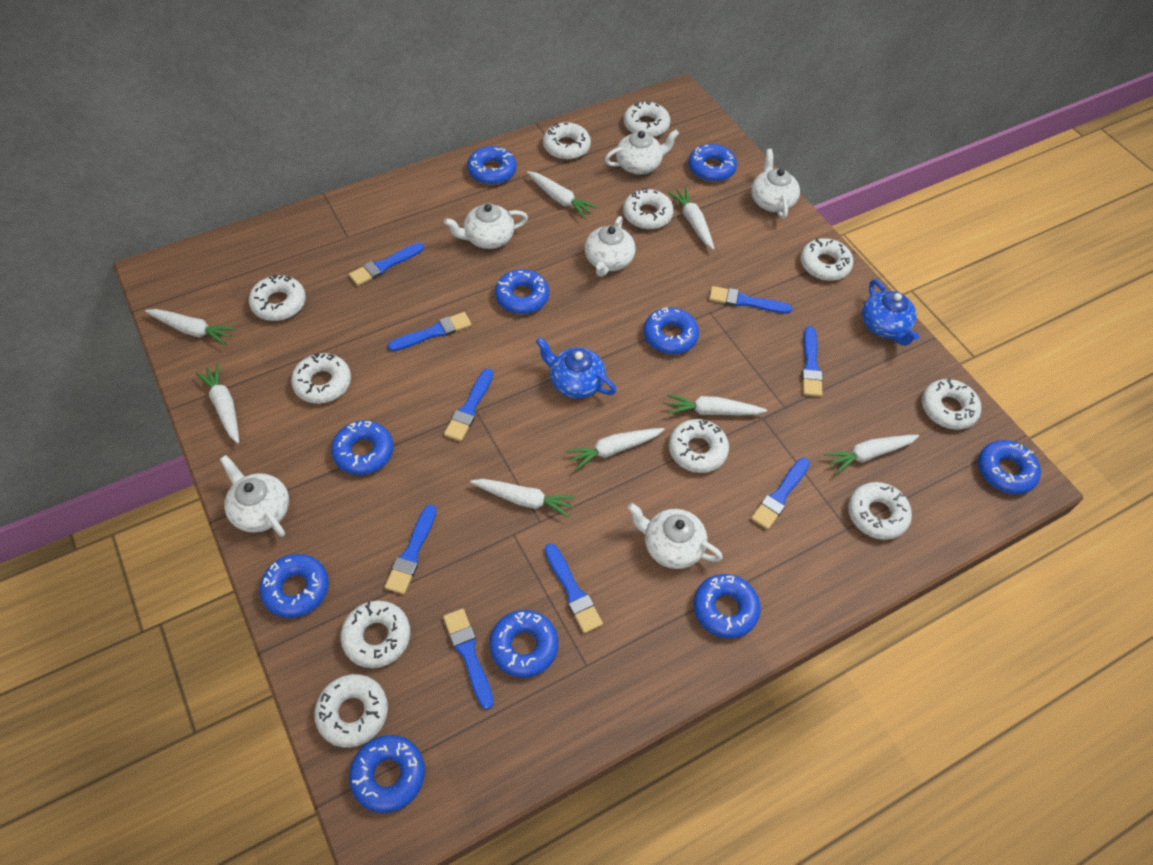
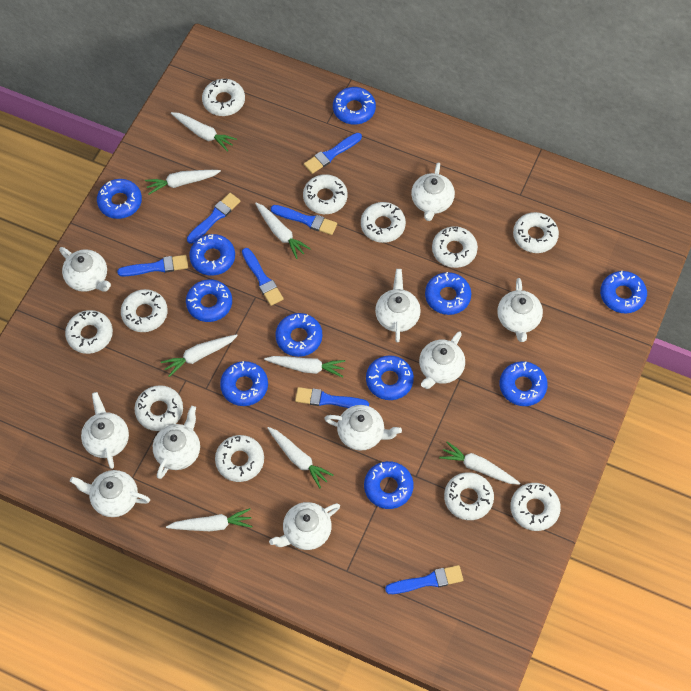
blue brush: 9 -> 7
blue donut: 10 -> 11
blue teapot: 2 -> 0
white teapot: 6 -> 10

